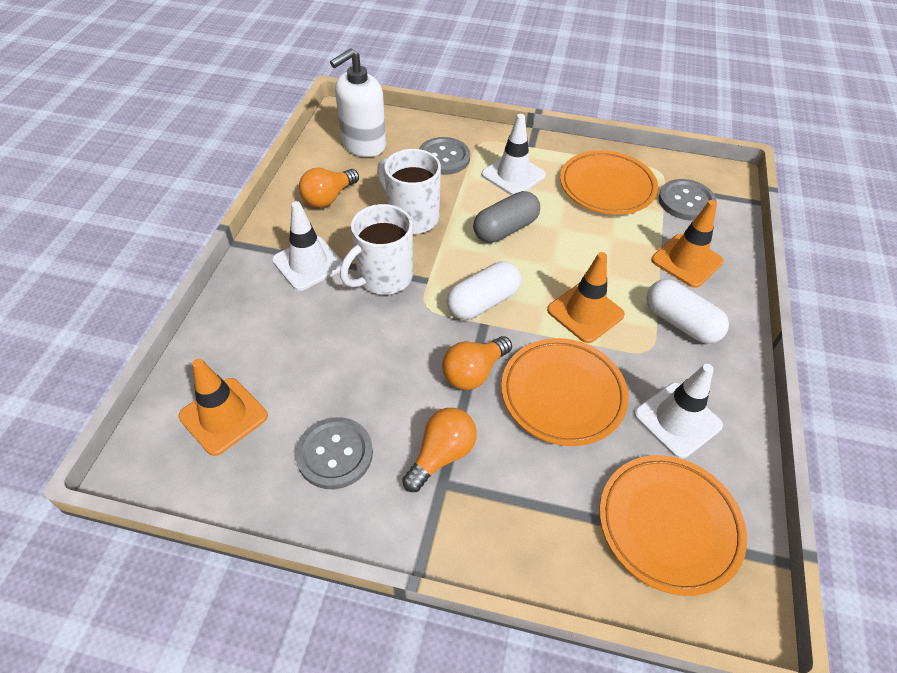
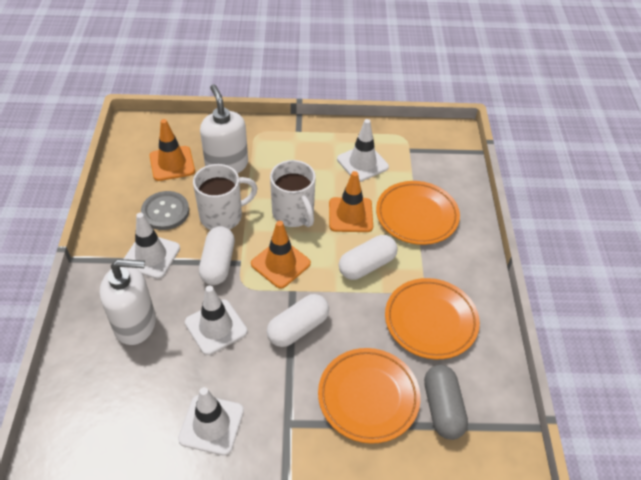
grey button: 3 -> 1
orange light bulb: 3 -> 0
white capsule: 2 -> 3
white soap dispenser: 1 -> 2
white traffic cone: 3 -> 4

